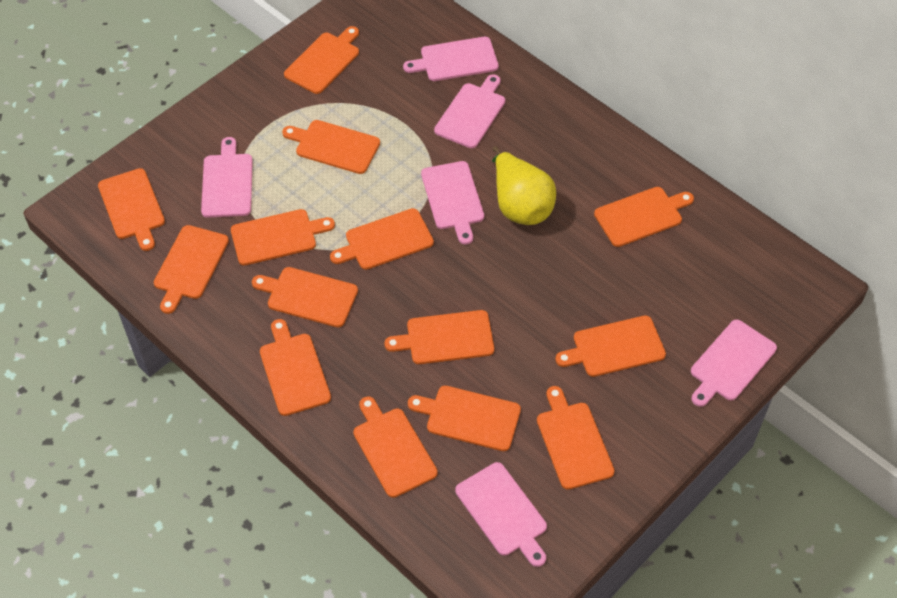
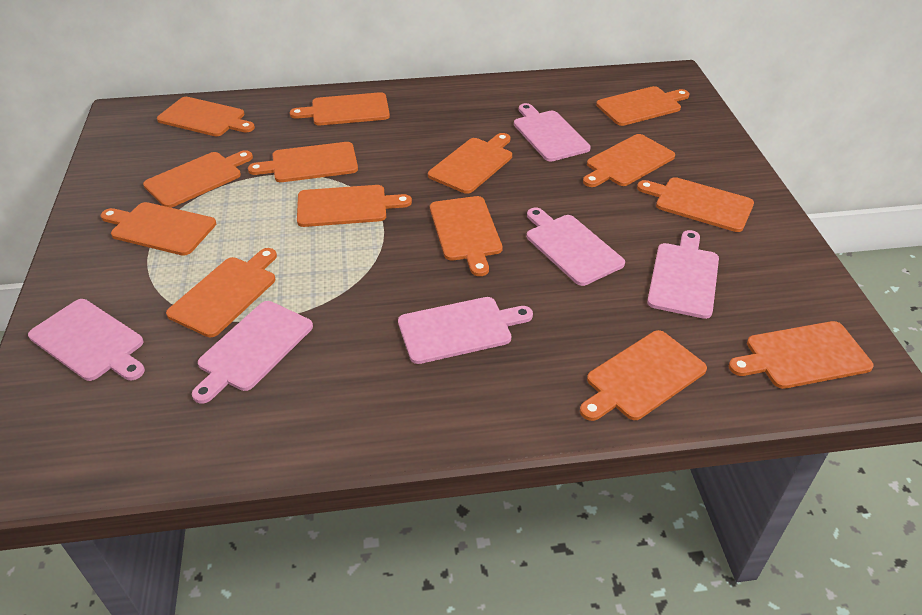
yellow pear: 1 -> 0

